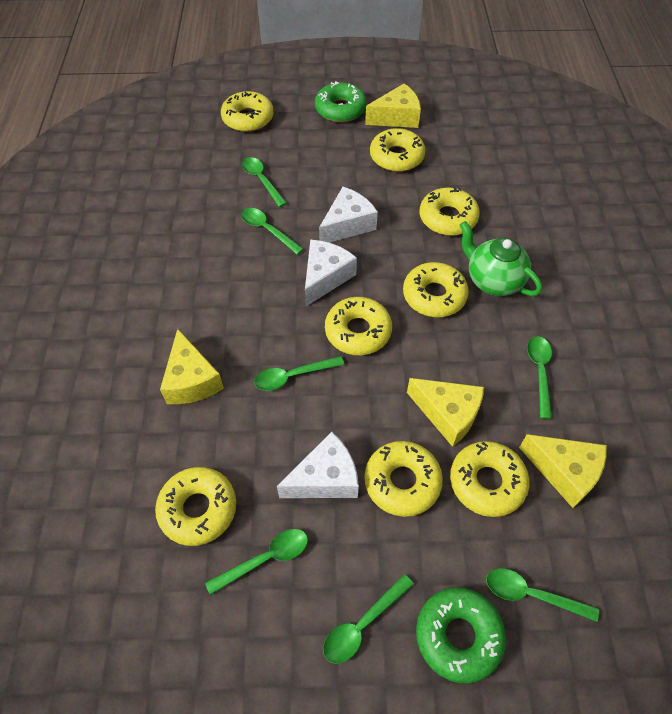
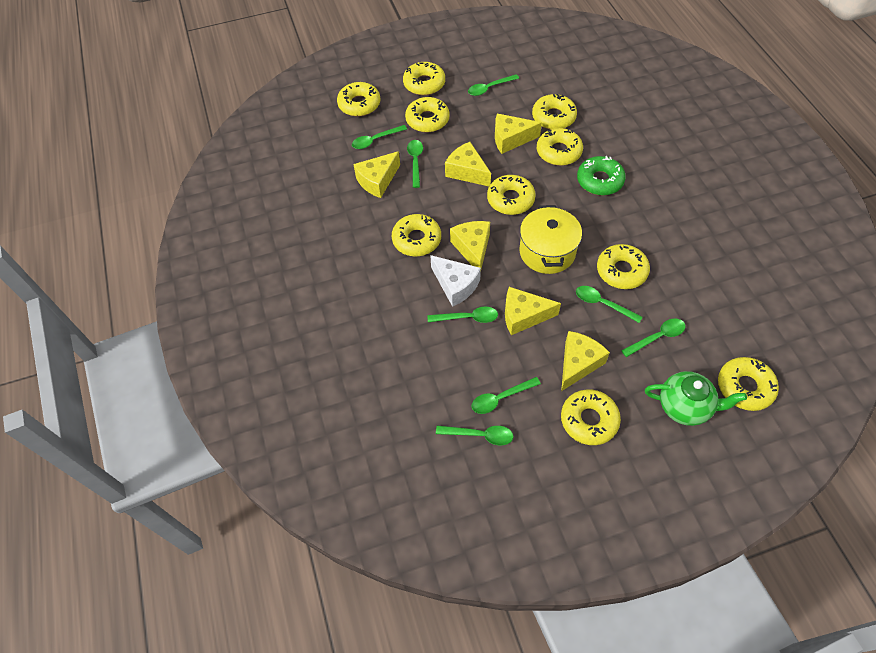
green donut: 2 -> 1
green spoon: 7 -> 8
white cheese: 3 -> 1
yellow cheese: 4 -> 6
yellow donut: 8 -> 10
yellow pot: 0 -> 1

